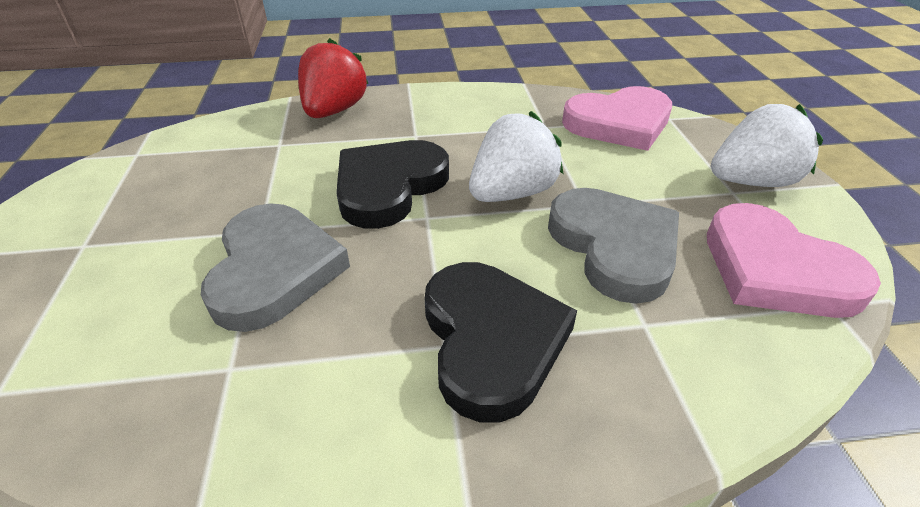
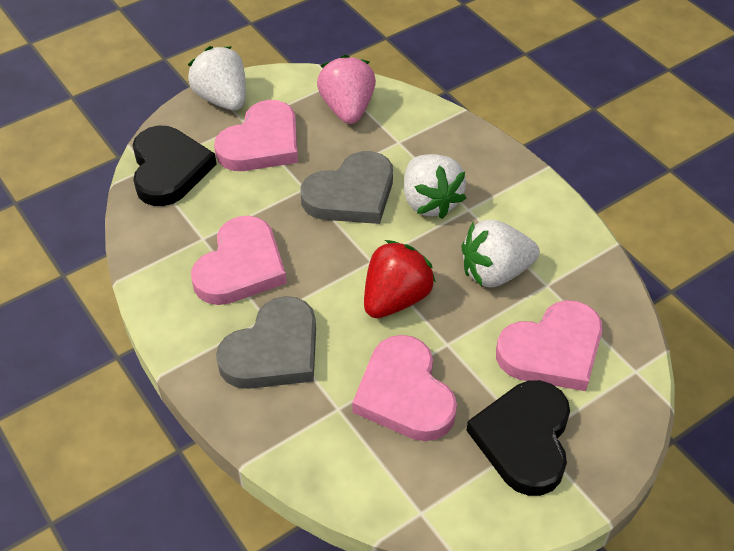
pink heart: 2 -> 4
pink strawberry: 0 -> 1
white strawberry: 2 -> 3

